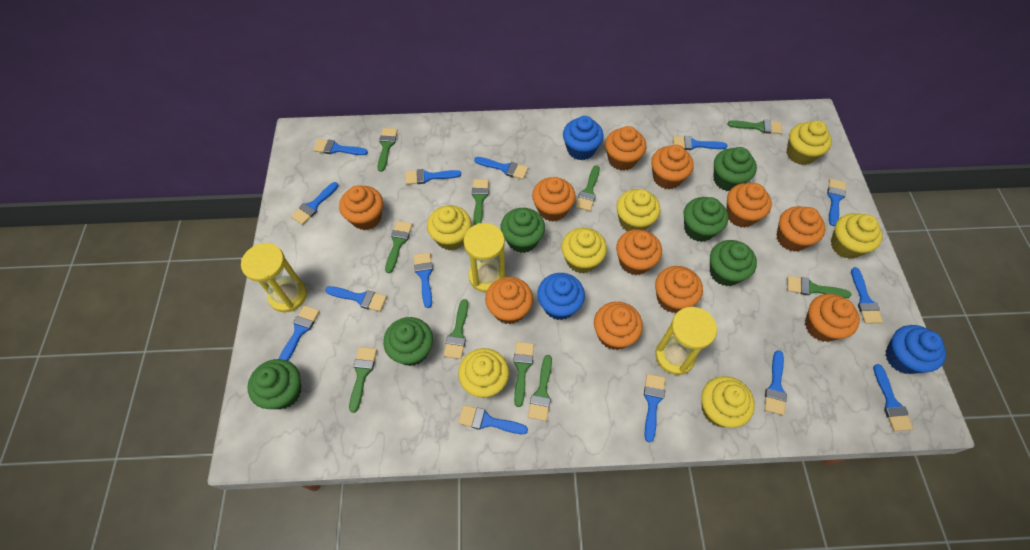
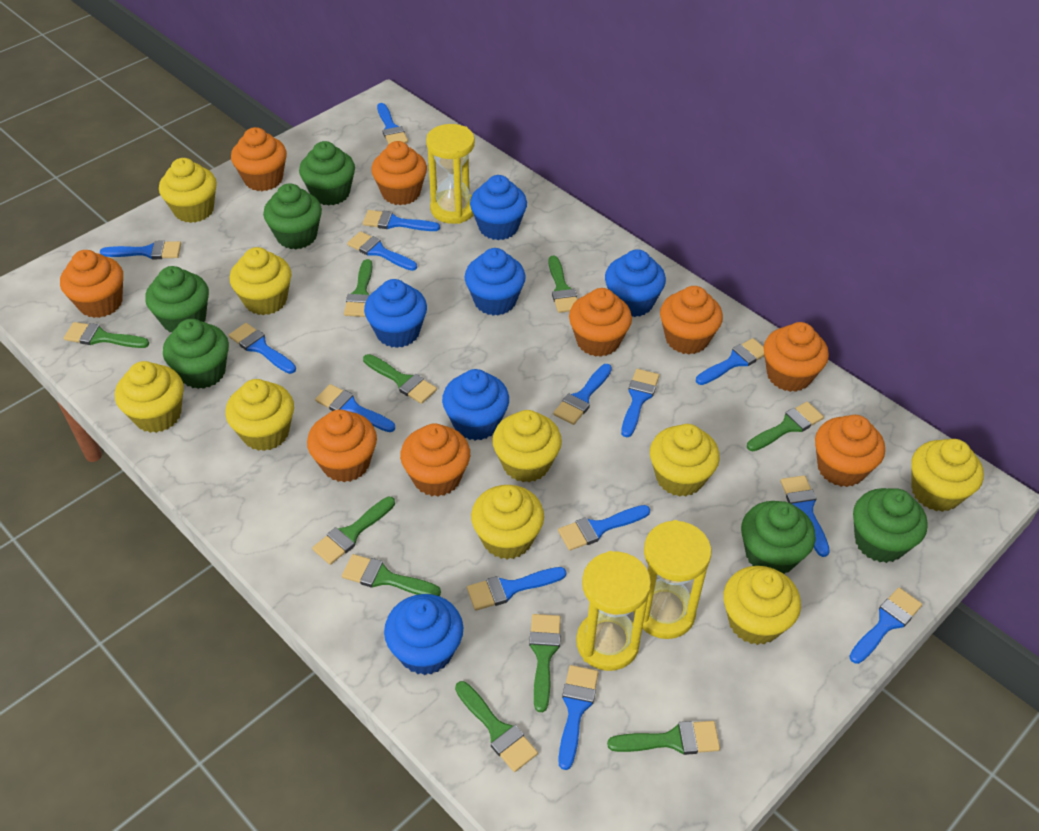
blue cupcake: 3 -> 6
orange cupcake: 11 -> 9
yellow cupcake: 7 -> 9

